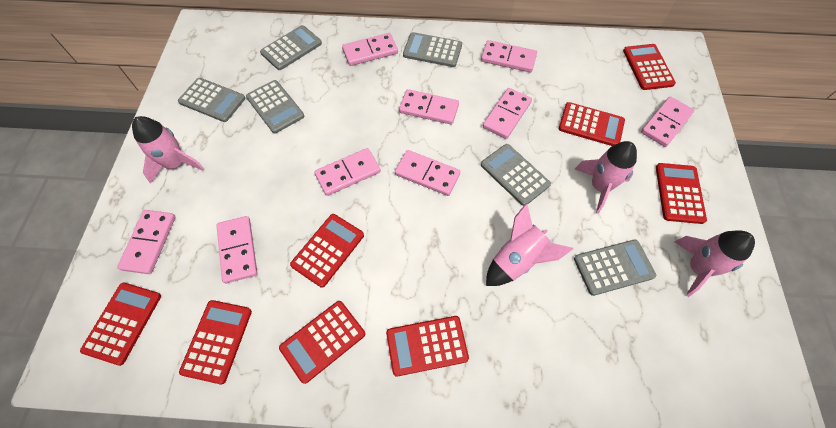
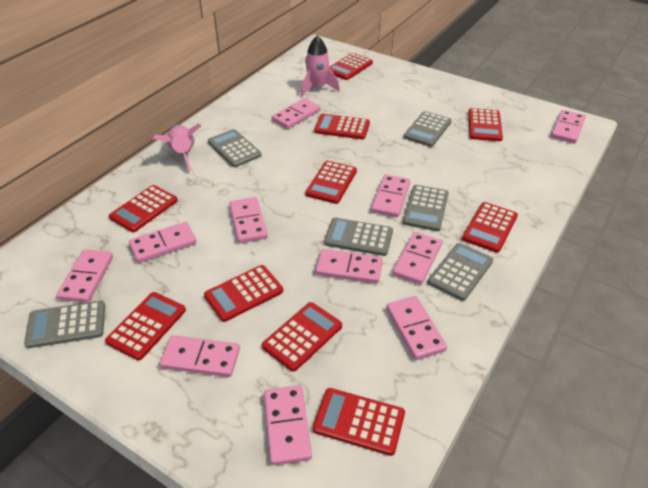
pink domino: 9 -> 11
pink rocket: 4 -> 2
red calculator: 8 -> 10

